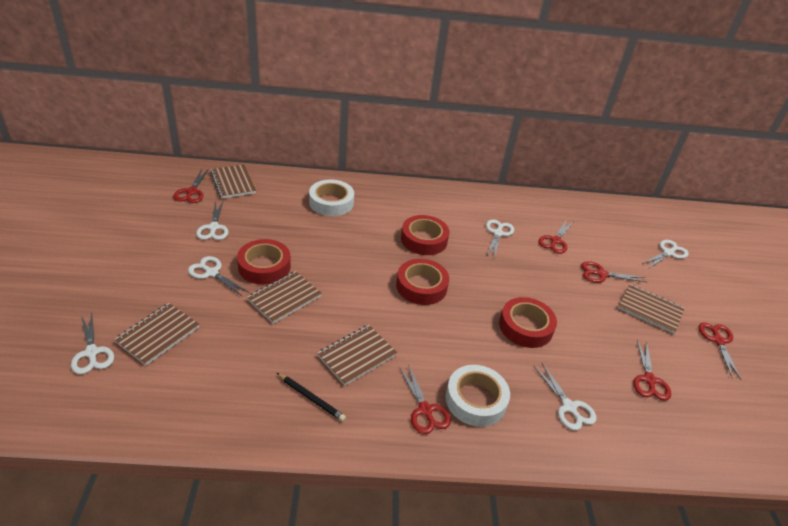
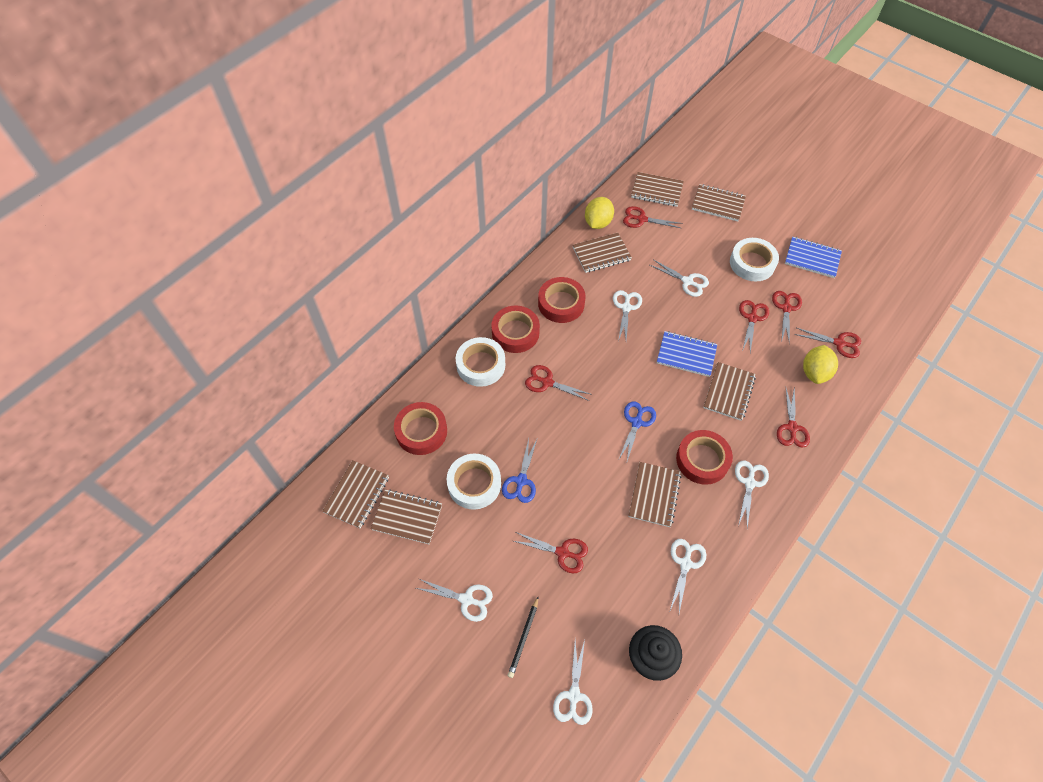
black cupcake: 0 -> 1
blue notebook: 0 -> 2
blue scissors: 0 -> 2
brown notebook: 5 -> 7
red scissors: 6 -> 7
white tape: 2 -> 3
yellow lemon: 0 -> 2

